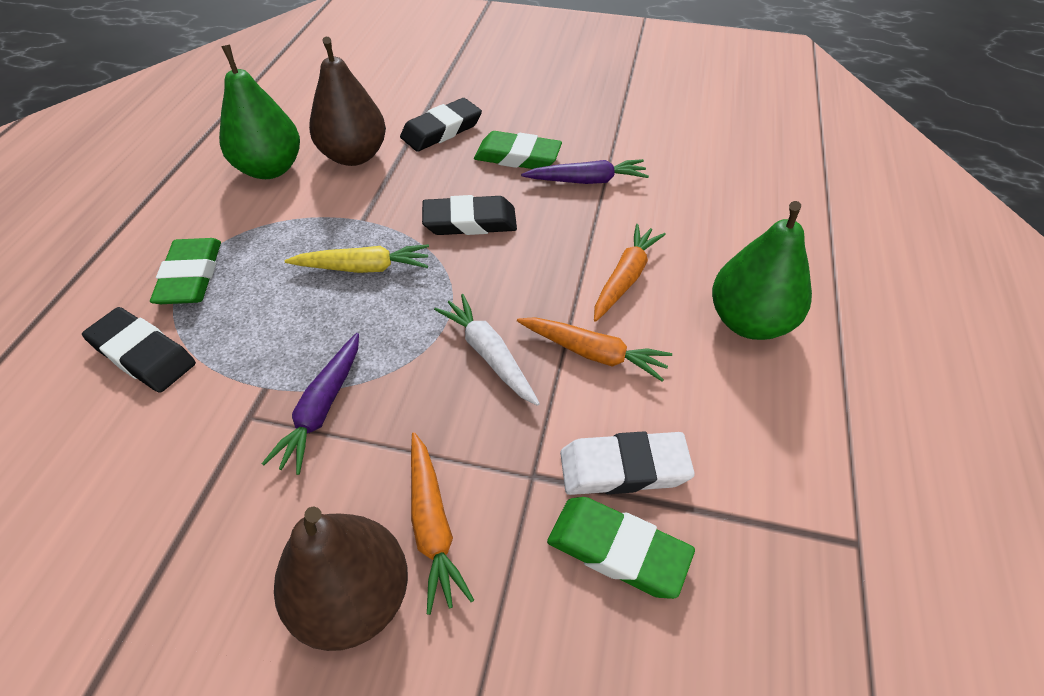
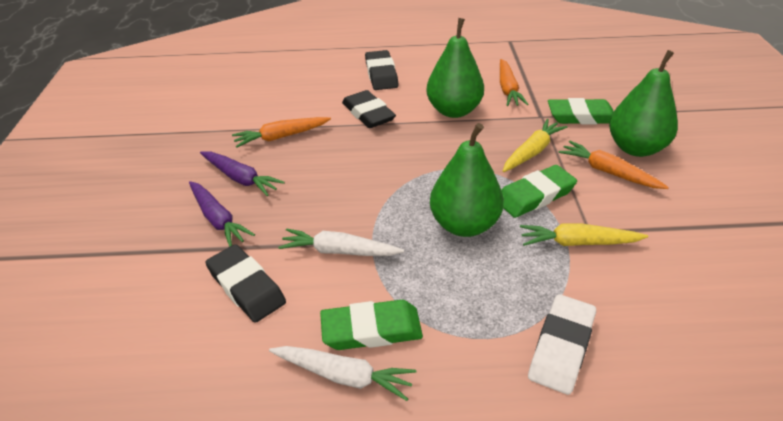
brown pear: 2 -> 0
green pear: 2 -> 3
white carrot: 1 -> 2
yellow carrot: 1 -> 2

